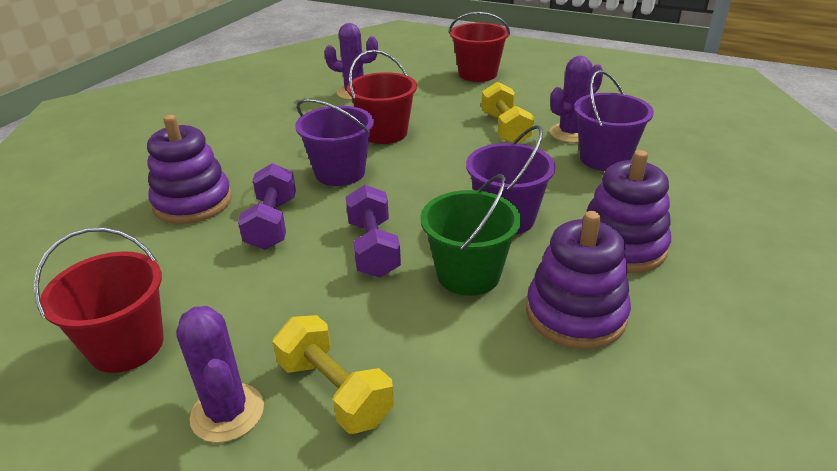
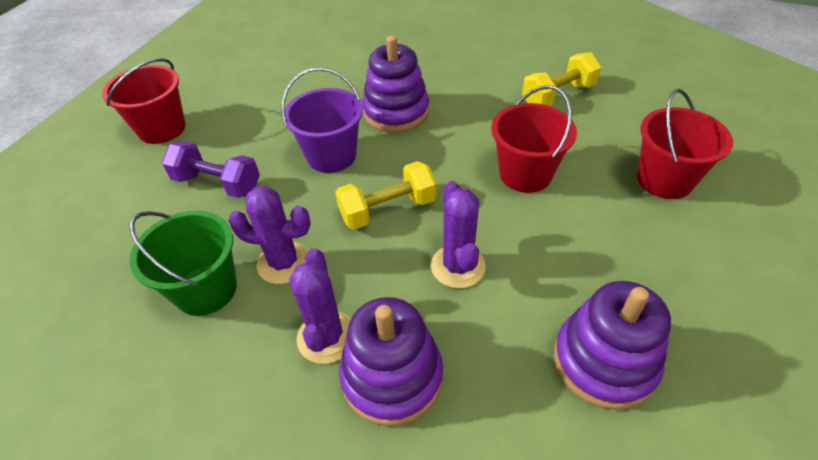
purple bucket: 3 -> 1
purple dumbbell: 2 -> 1

